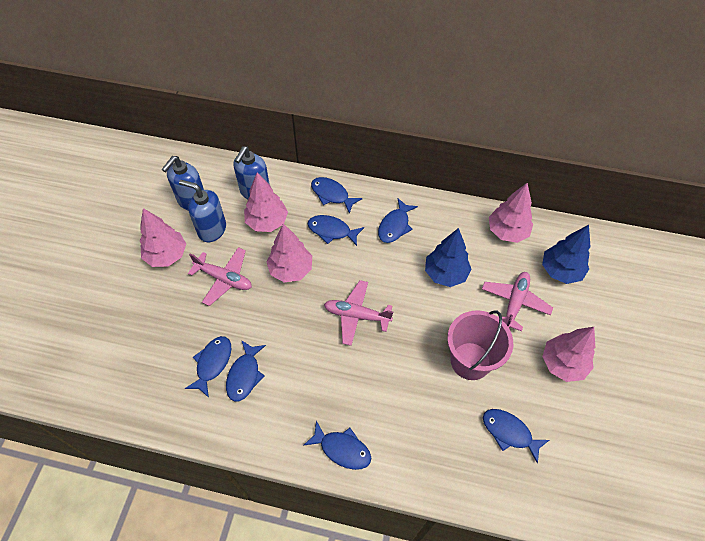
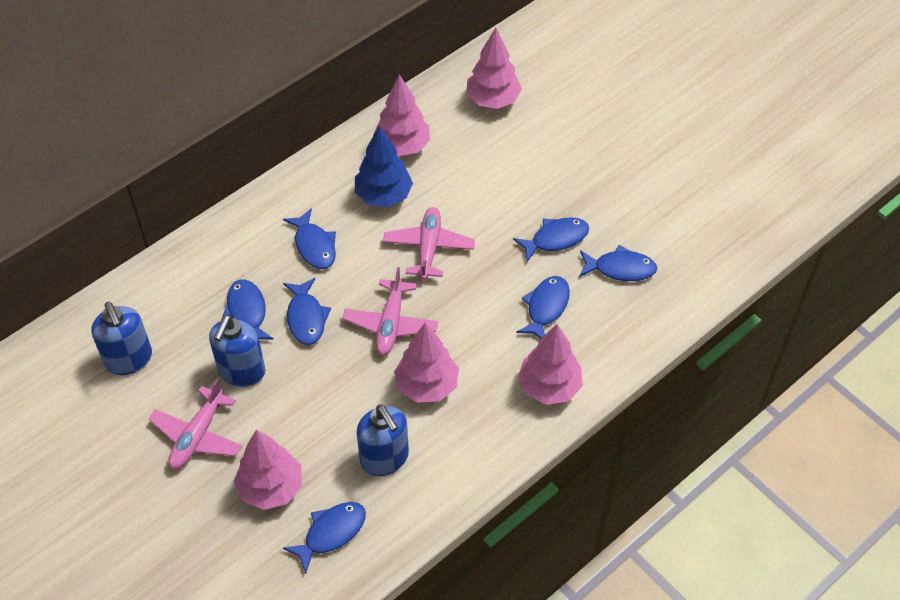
blue tree: 2 -> 1
pink bucket: 1 -> 0

